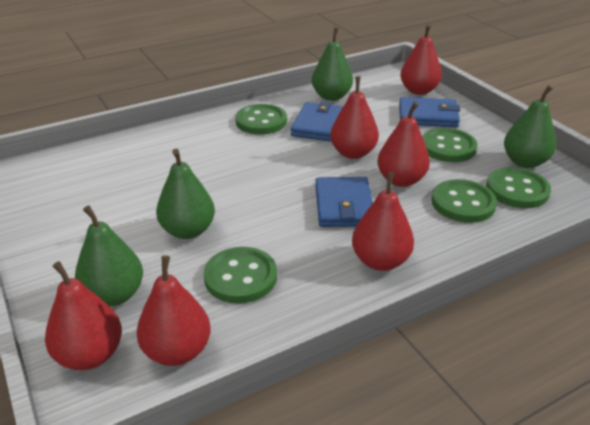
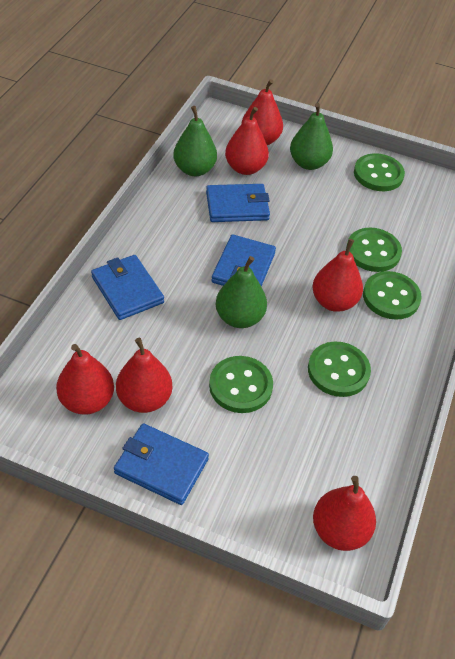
blue wallet: 3 -> 4
green pear: 4 -> 3

